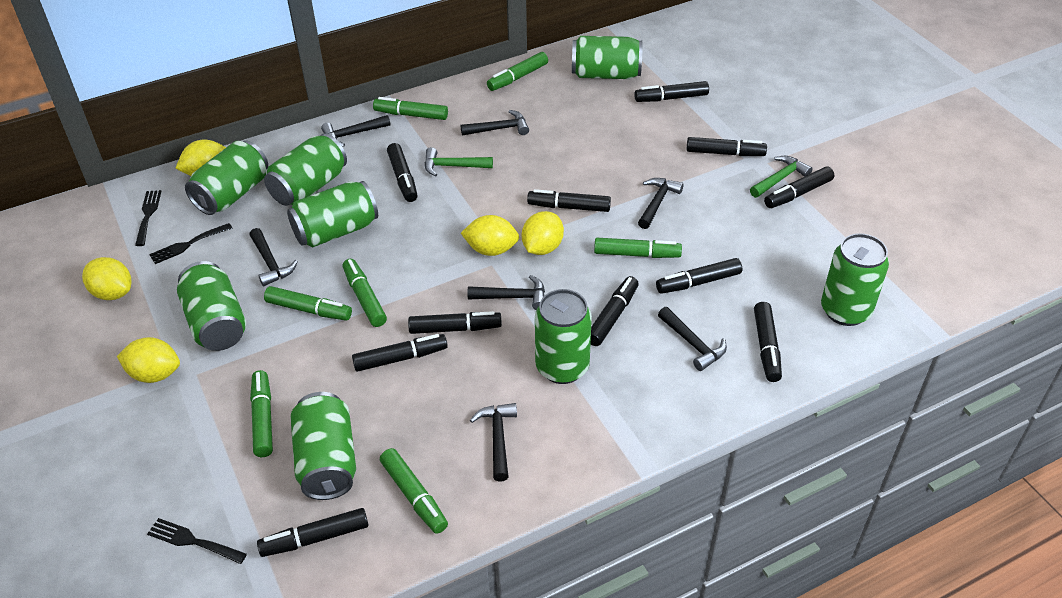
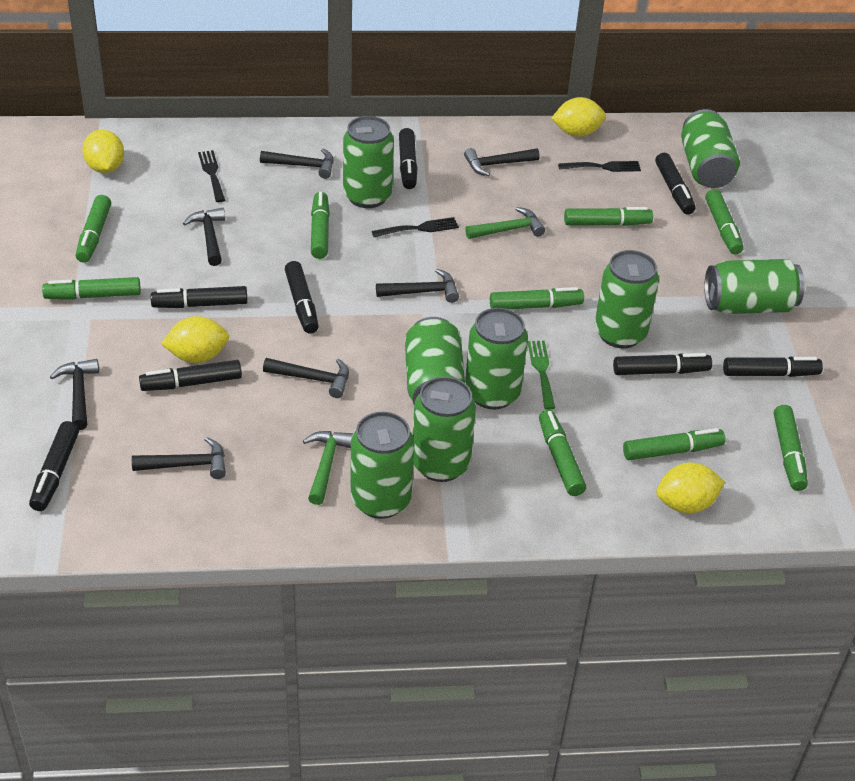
black marker: 11 -> 8
green fork: 0 -> 1
green marker: 7 -> 9
yellow lemon: 5 -> 4

